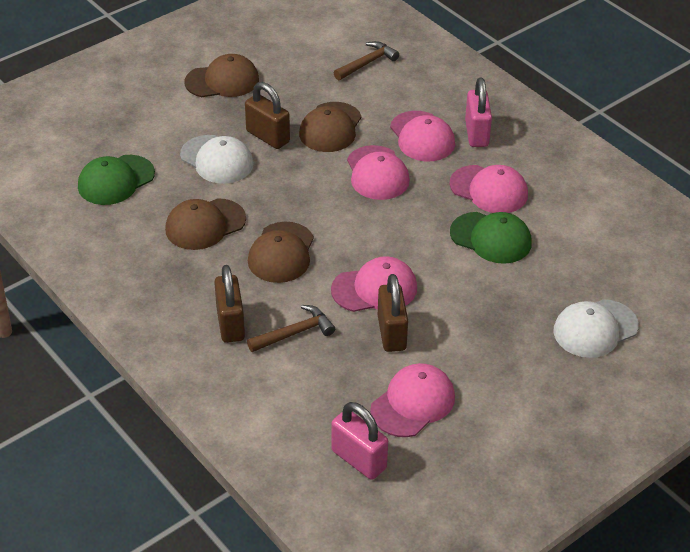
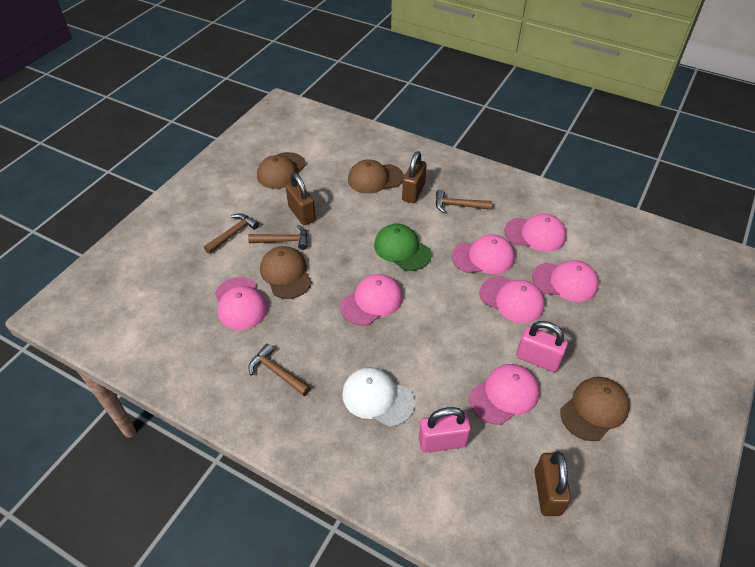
brown hammer: 2 -> 4
green cap: 2 -> 1
pink cap: 5 -> 7
white cap: 2 -> 1

